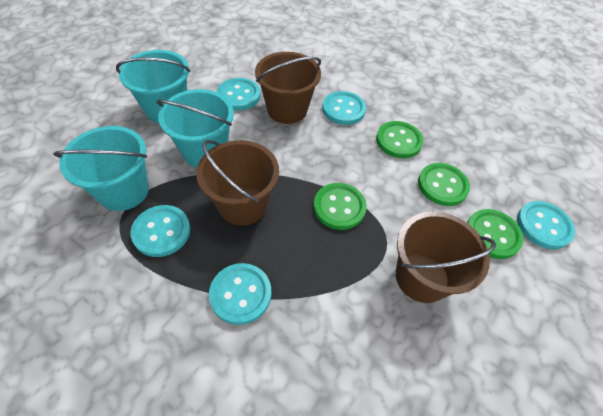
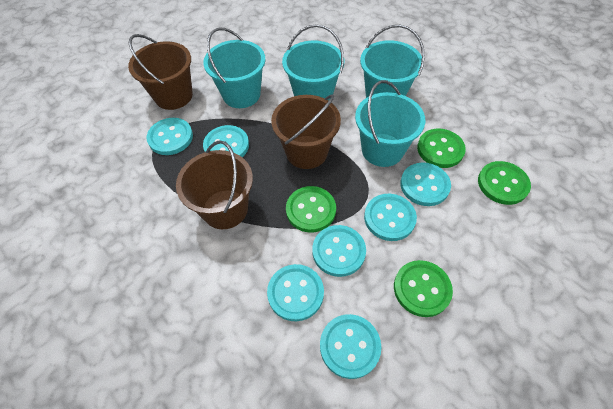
turquoise bucket: 3 -> 4
turquoise button: 5 -> 7

